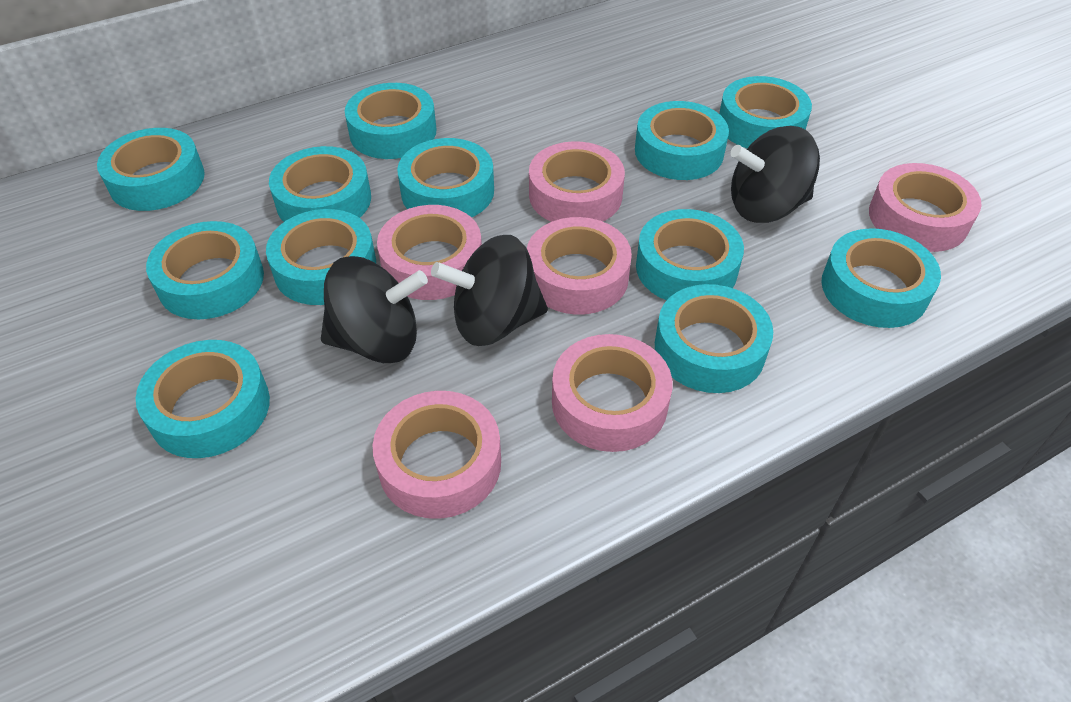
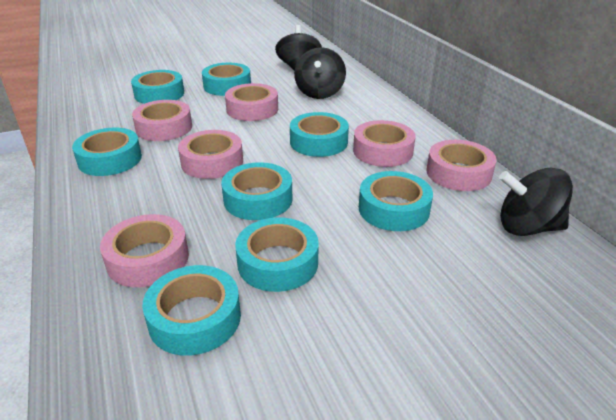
turquoise tape: 12 -> 8

